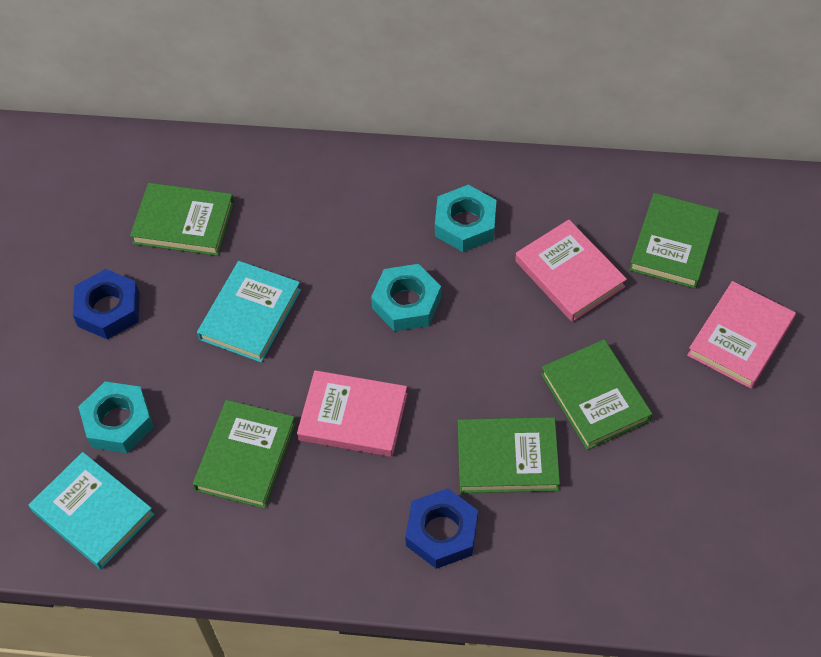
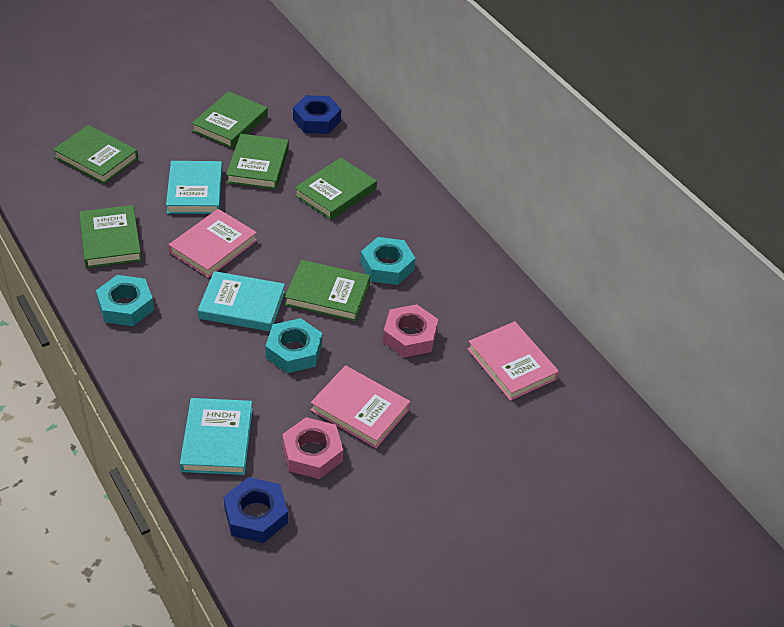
green book: 5 -> 6
pink nut: 0 -> 2
turquoise book: 2 -> 3

